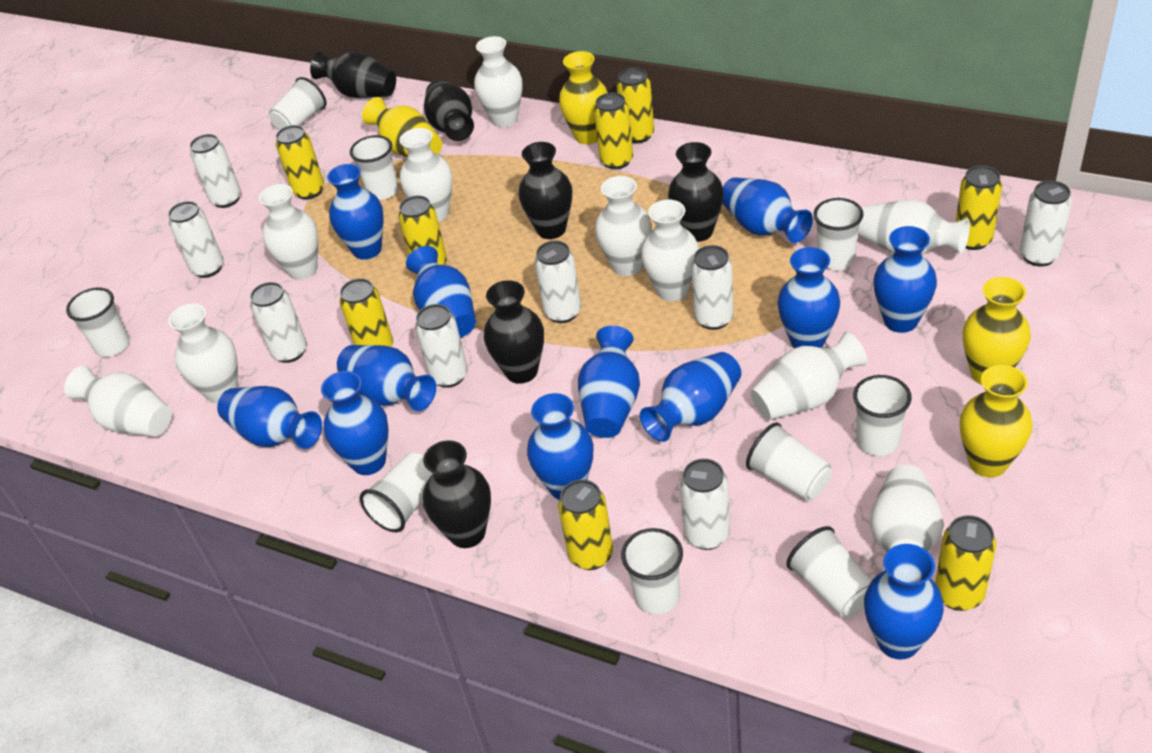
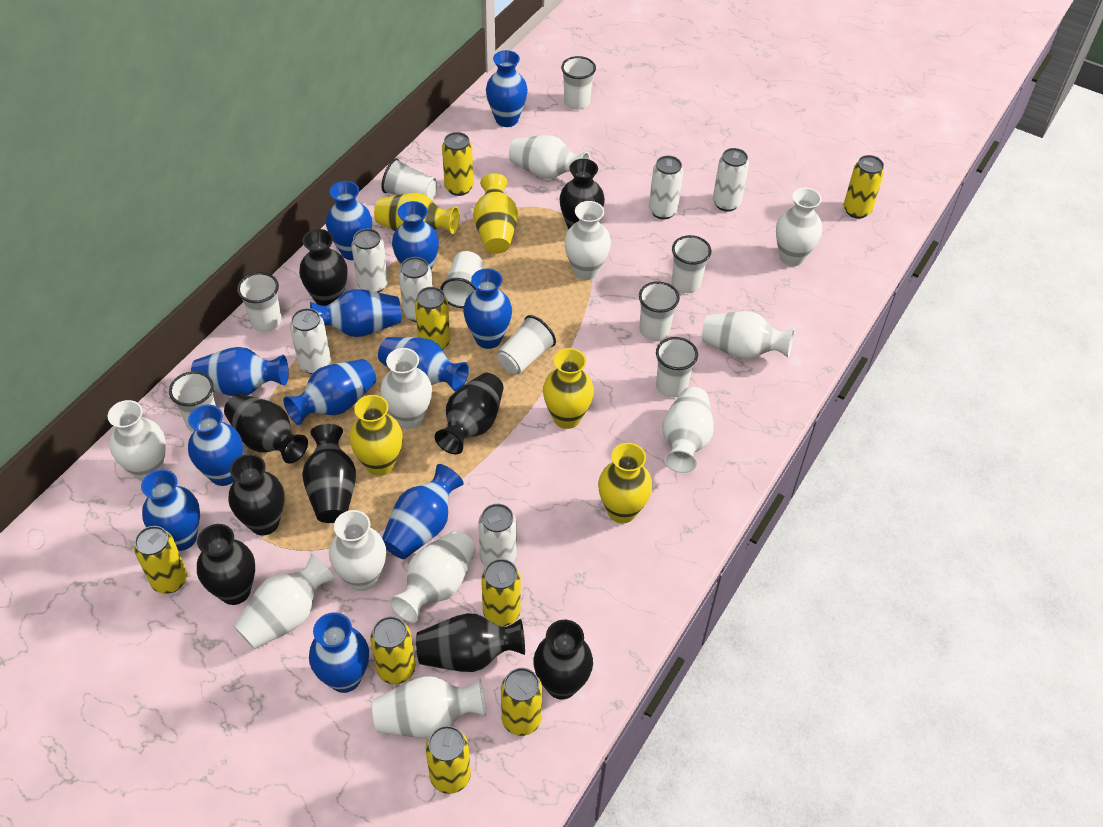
black vase: 6 -> 9
white can: 8 -> 6
white vase: 10 -> 11
yellow vase: 4 -> 5

